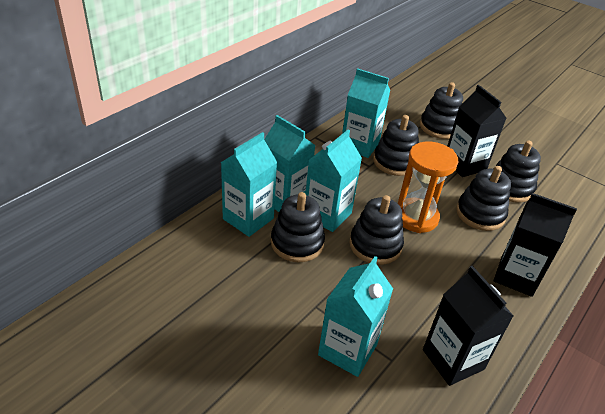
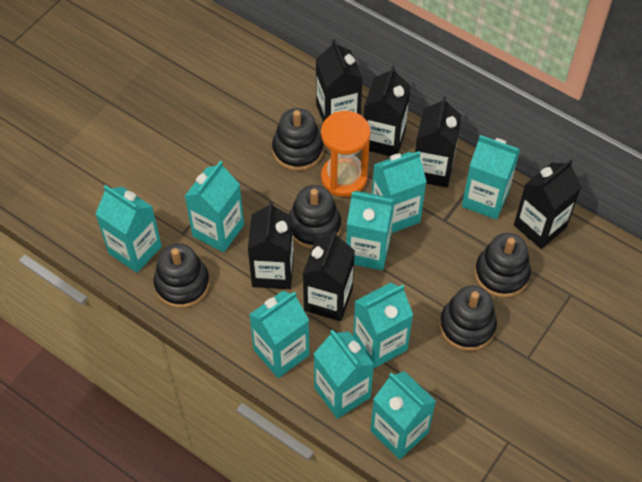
black carton: 3 -> 6
black stacking toy: 6 -> 5
turquoise carton: 5 -> 9

